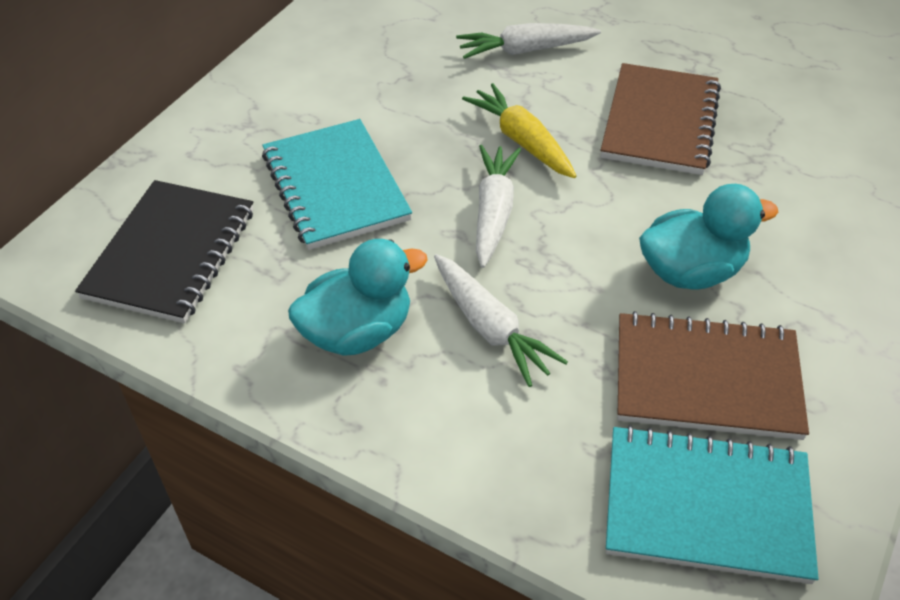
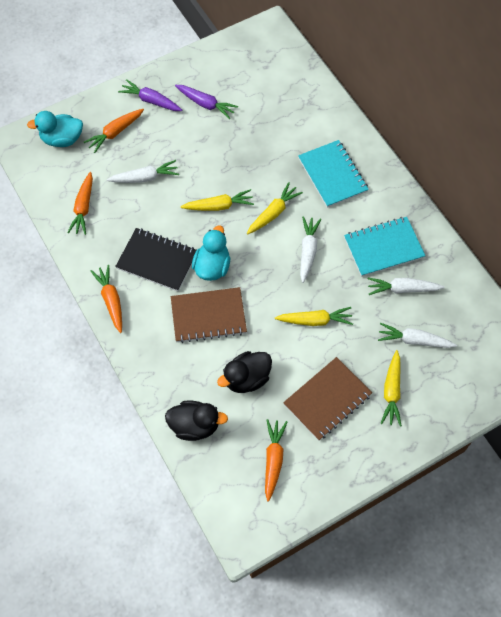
black duck: 0 -> 2
orange carrot: 0 -> 4
purple carrot: 0 -> 2
white carrot: 3 -> 4
yellow carrot: 1 -> 4

